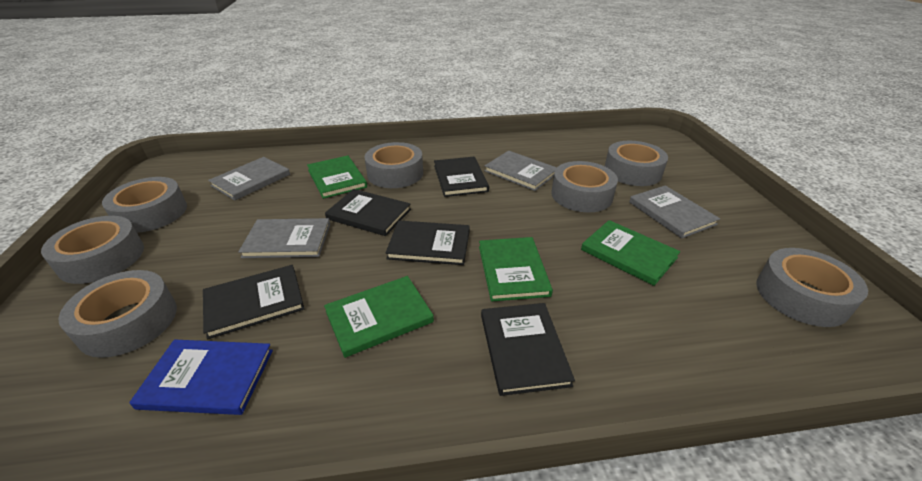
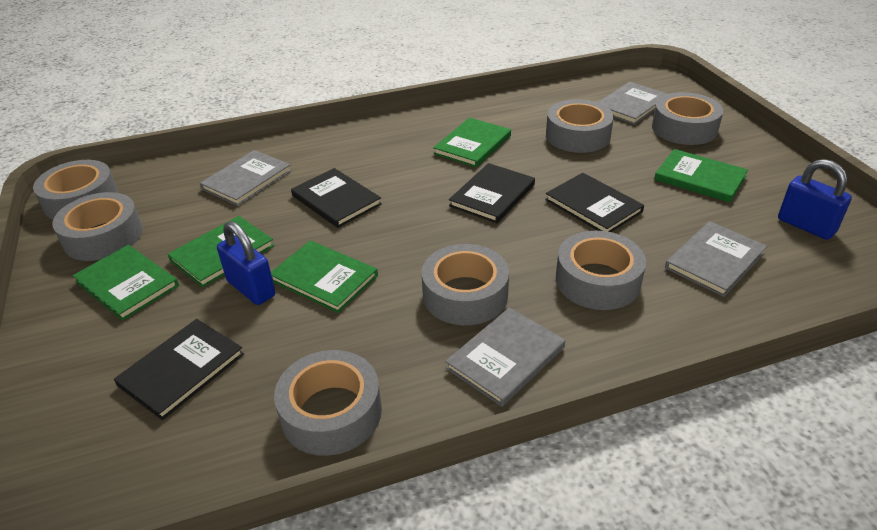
black book: 5 -> 4
blue book: 1 -> 0
blue padlock: 0 -> 2
green book: 4 -> 5

